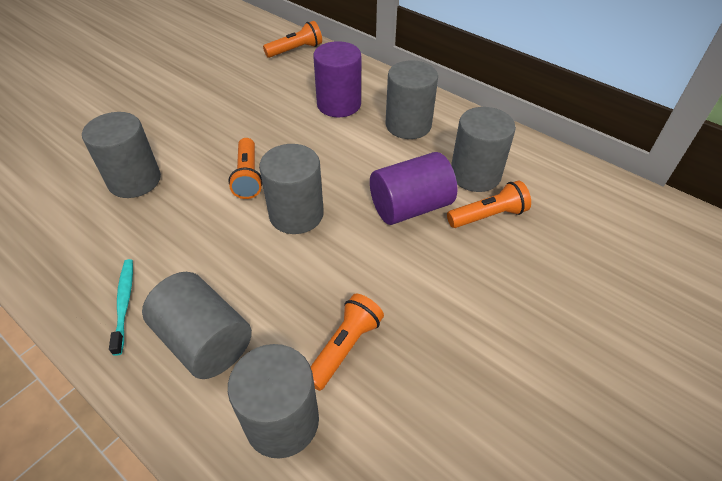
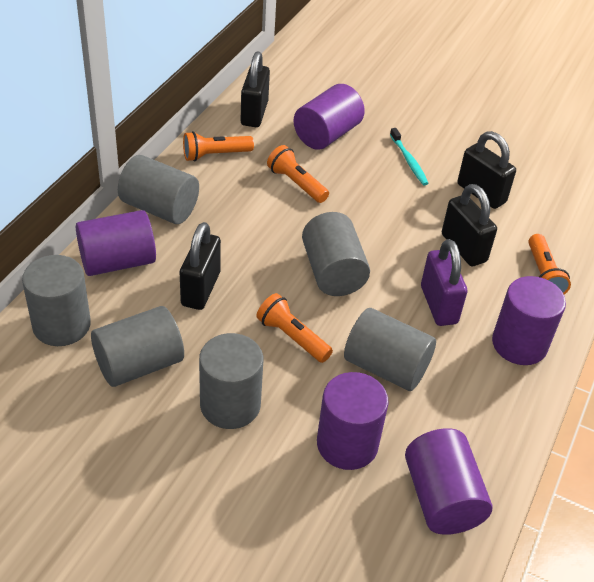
black padlock: 0 -> 4
purple cylinder: 2 -> 5
purple padlock: 0 -> 1

